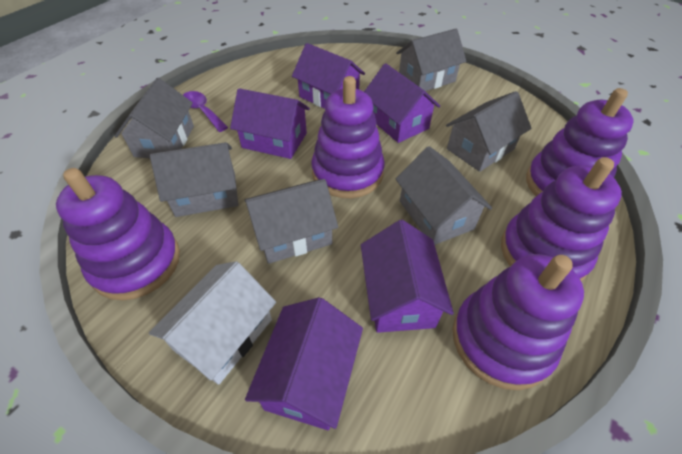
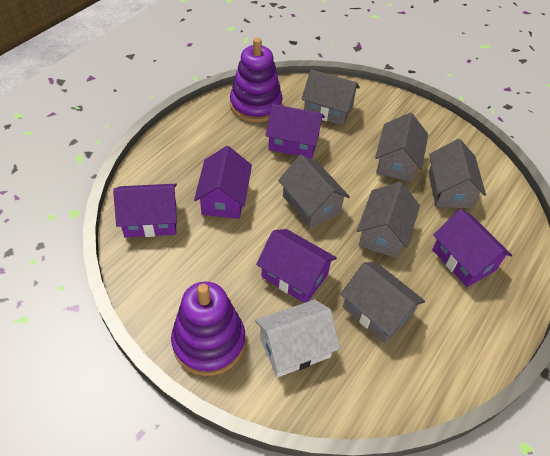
purple spoon: 1 -> 0
purple stacking toy: 5 -> 2

